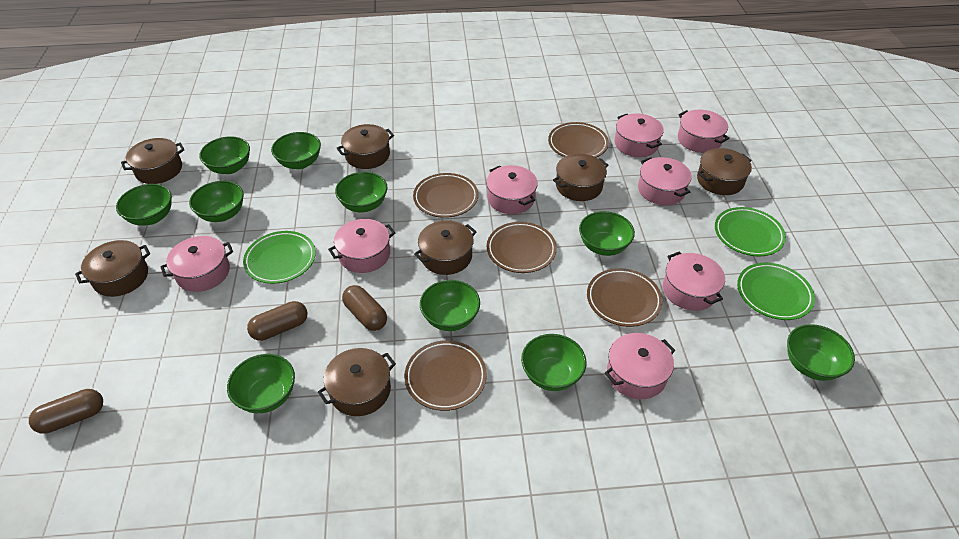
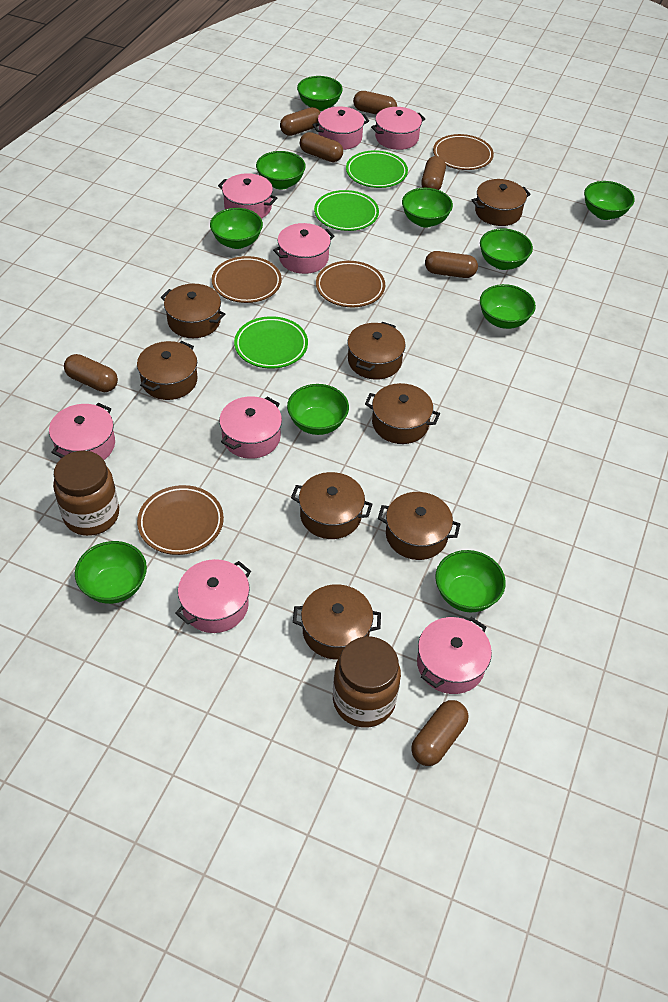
brown capsule: 3 -> 7
brown jar: 0 -> 2
brown plate: 5 -> 4
brown pot: 7 -> 8

